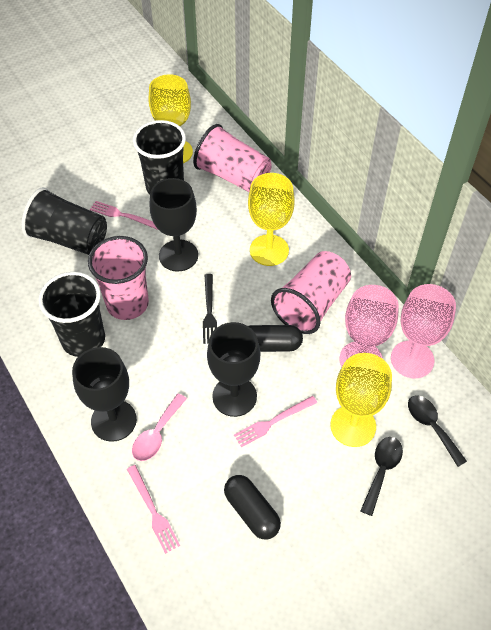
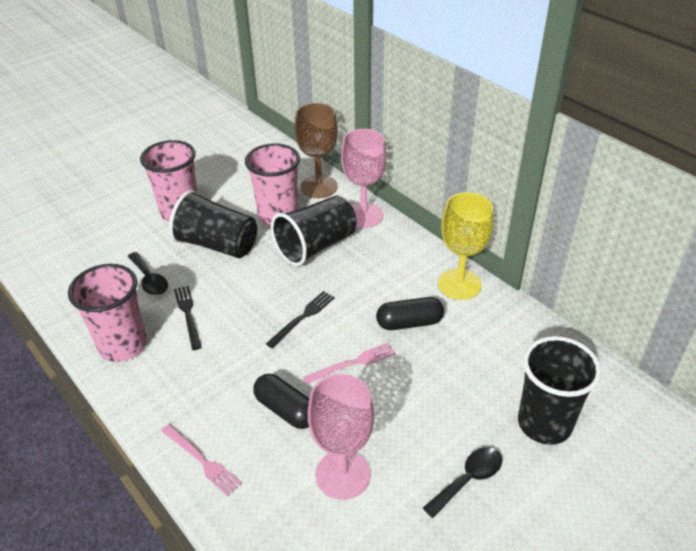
black fork: 1 -> 2
black goblet: 3 -> 0
brown goblet: 0 -> 1
pink fork: 3 -> 2
pink spoon: 1 -> 0
yellow goblet: 3 -> 1

